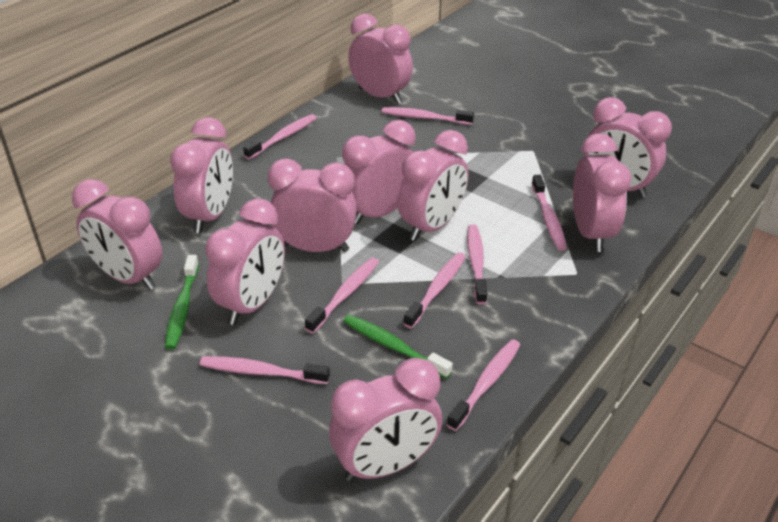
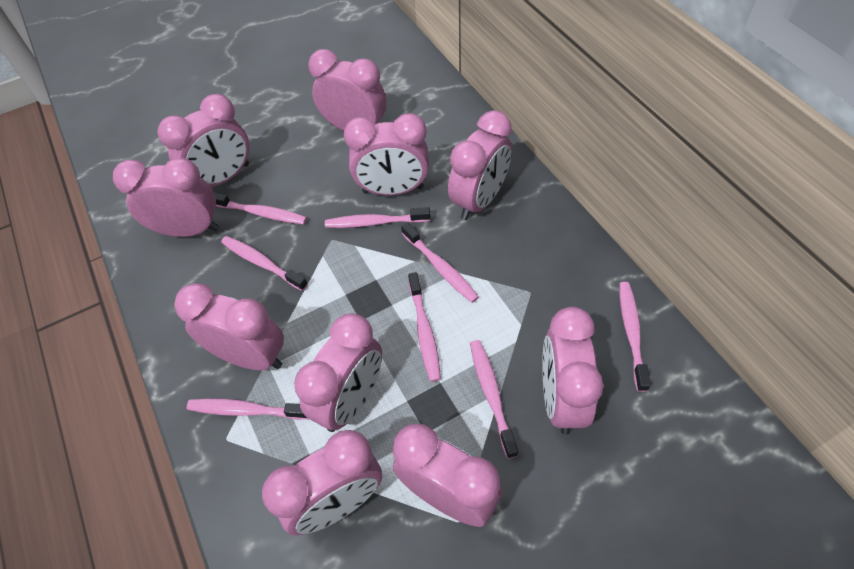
green toothbrush: 2 -> 0

